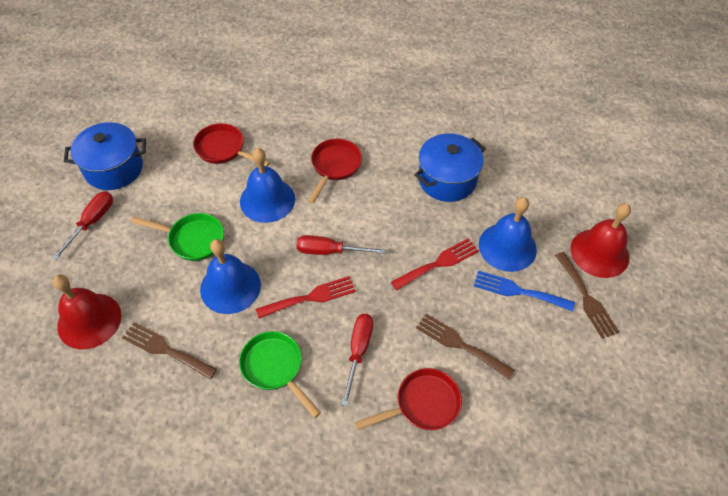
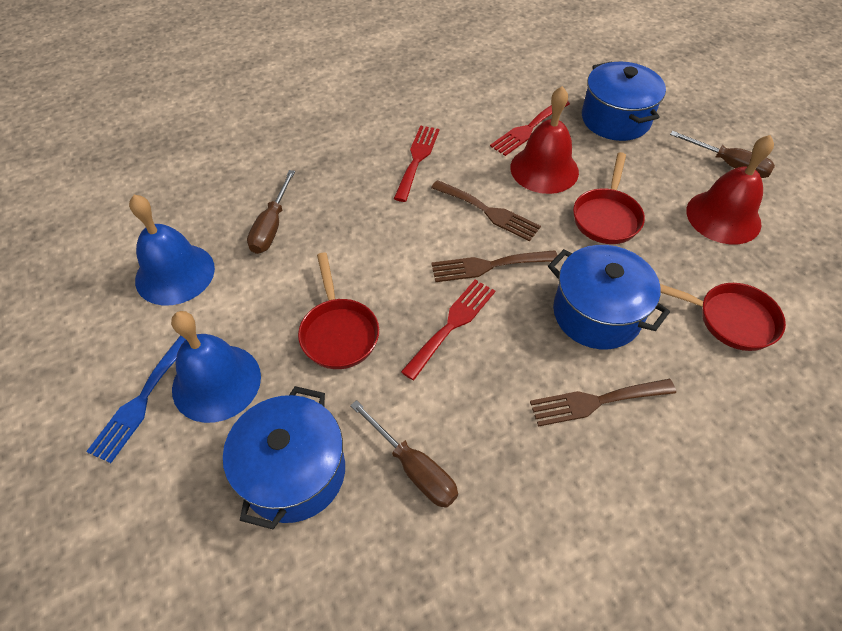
blue bell: 3 -> 2
blue pot: 2 -> 3
brown screwdriver: 0 -> 3
green pan: 2 -> 0
red fork: 2 -> 3
red screwdriver: 3 -> 0

